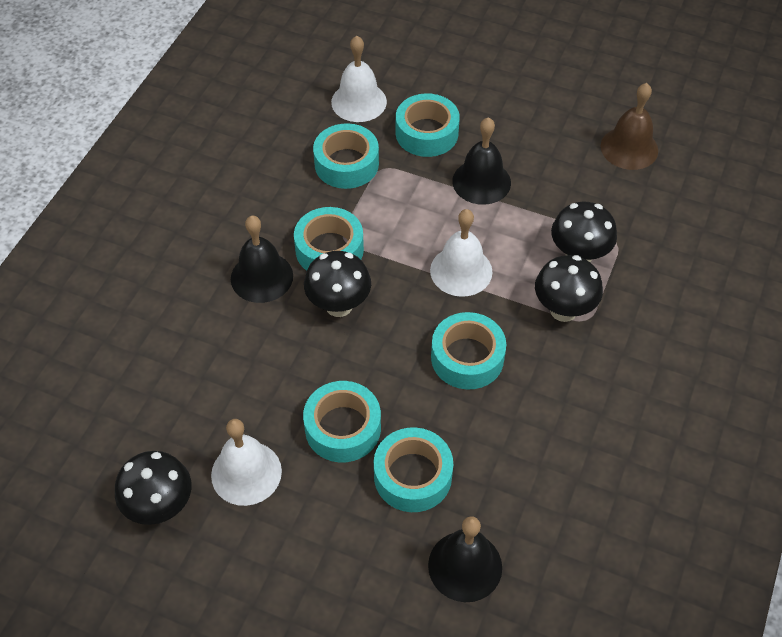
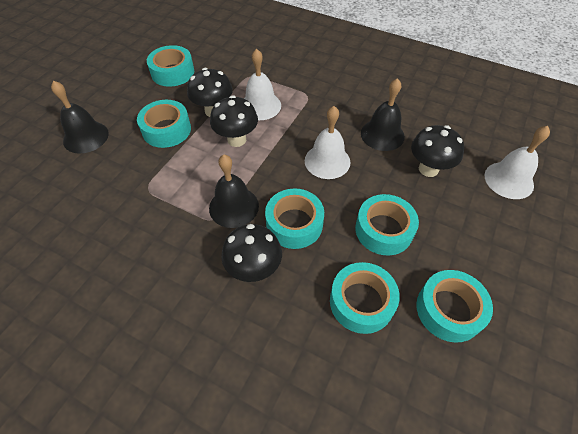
brown bell: 1 -> 0

